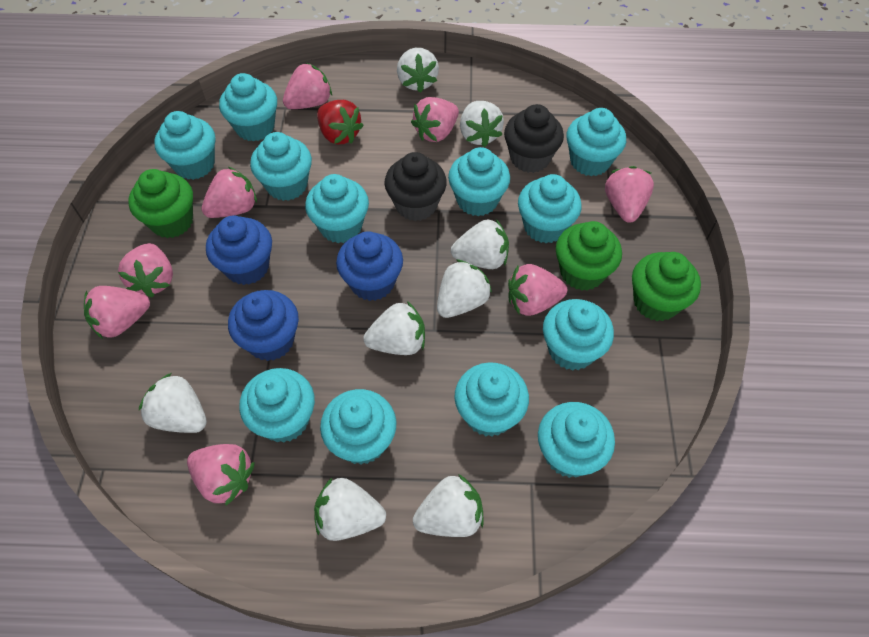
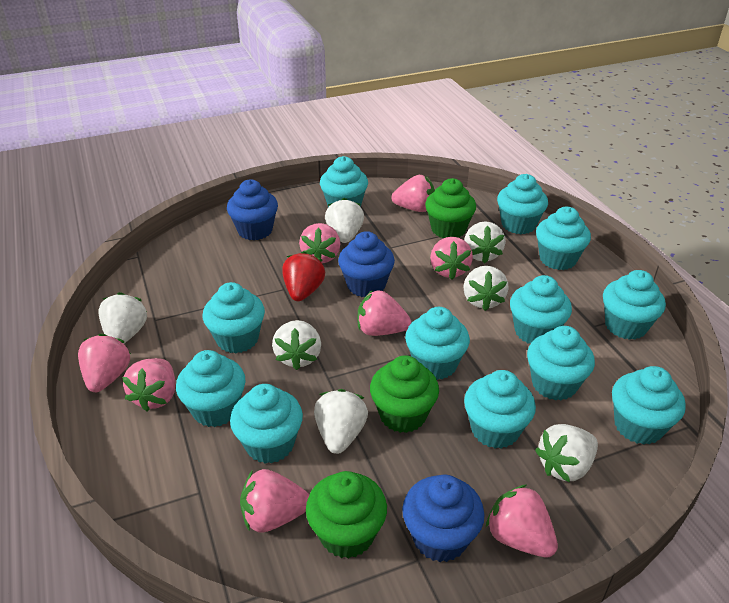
black cupcake: 2 -> 0
white strawberry: 8 -> 7

